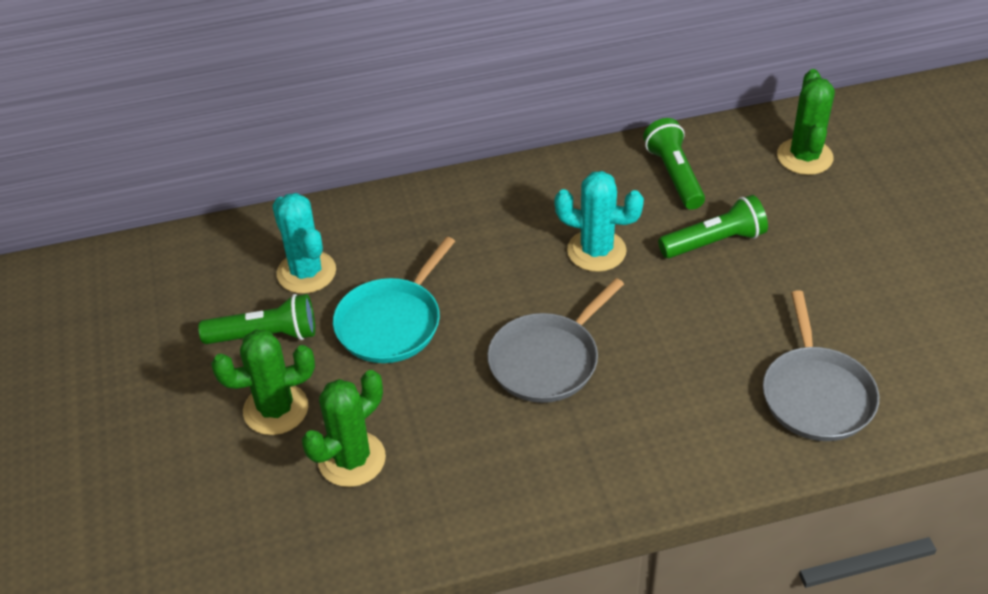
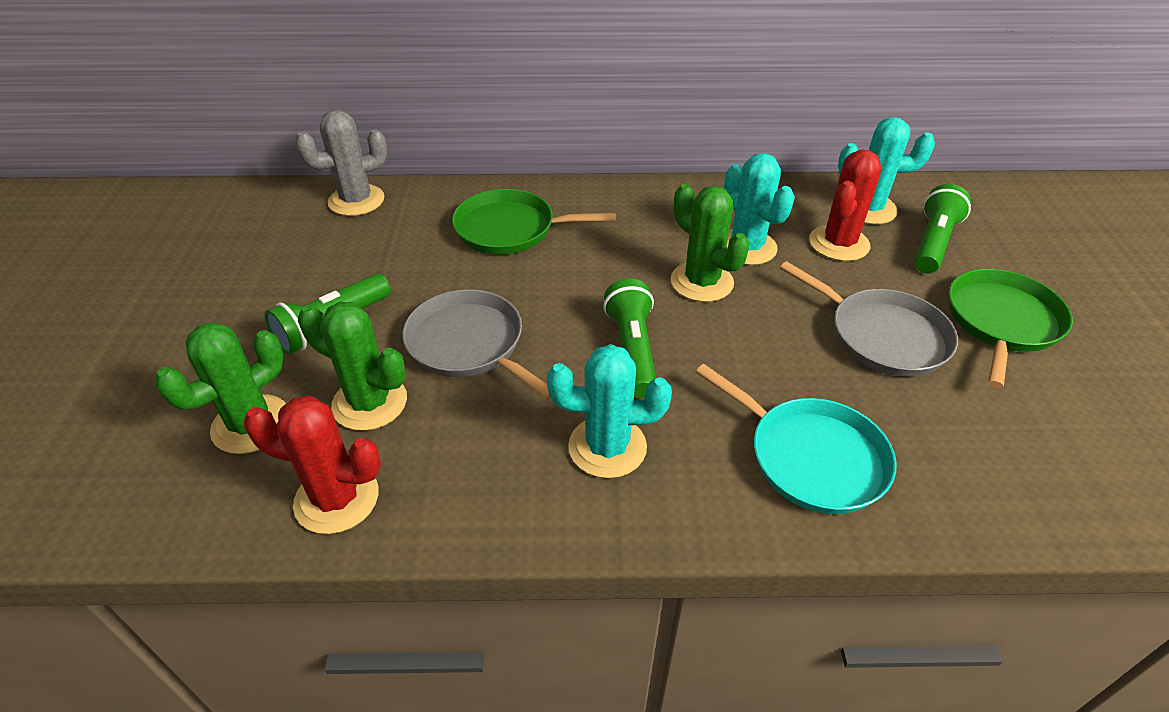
green pan: 0 -> 2
grey cactus: 0 -> 1
red cactus: 0 -> 2
turquoise cactus: 2 -> 3

